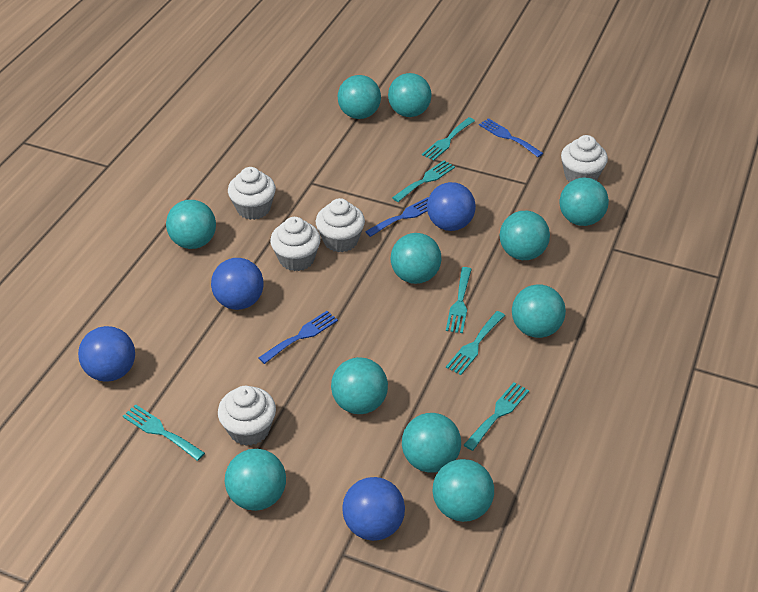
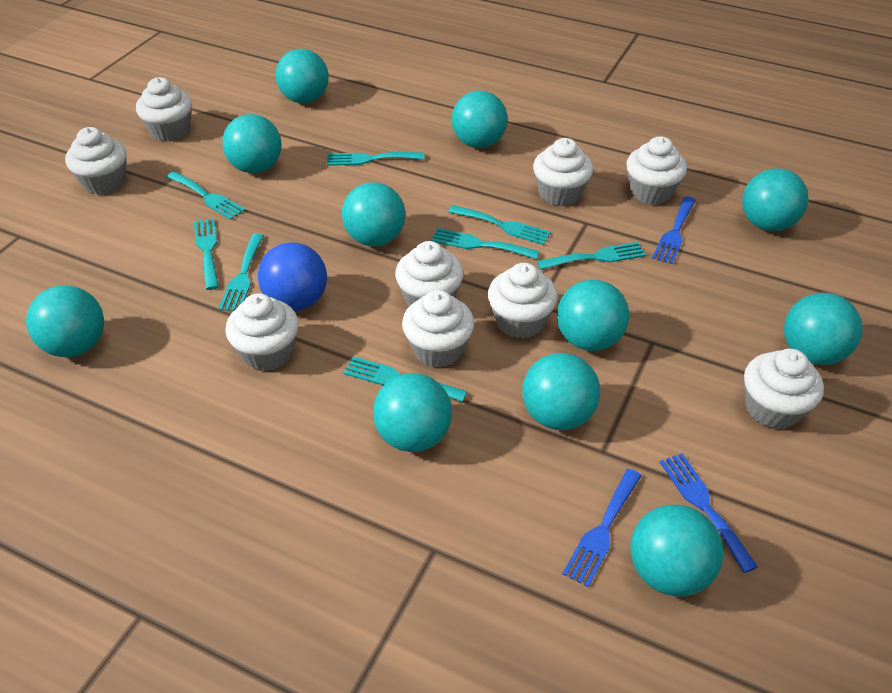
blue ball: 4 -> 1
turquoise fork: 6 -> 8
white cupcake: 5 -> 9

